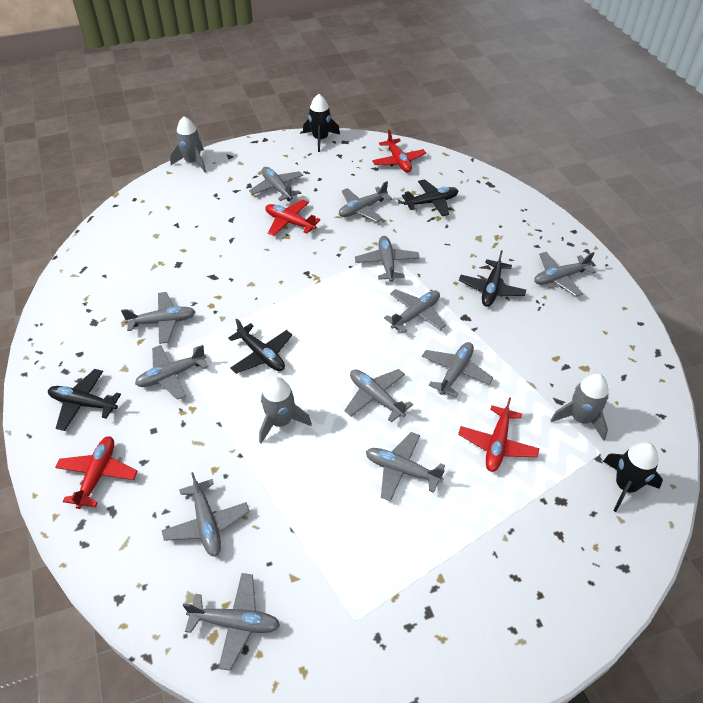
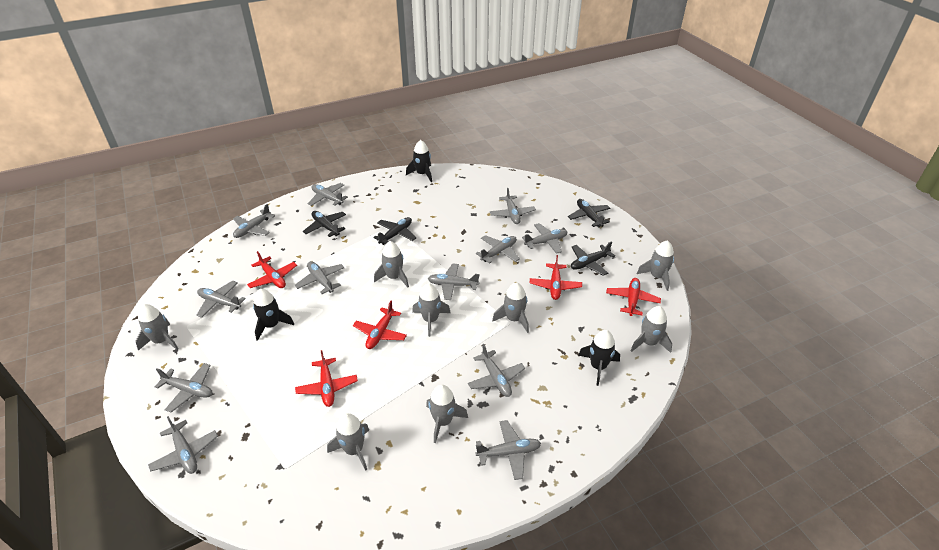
black rocket: 2 -> 3
grey rocket: 3 -> 8
red plane: 4 -> 5

